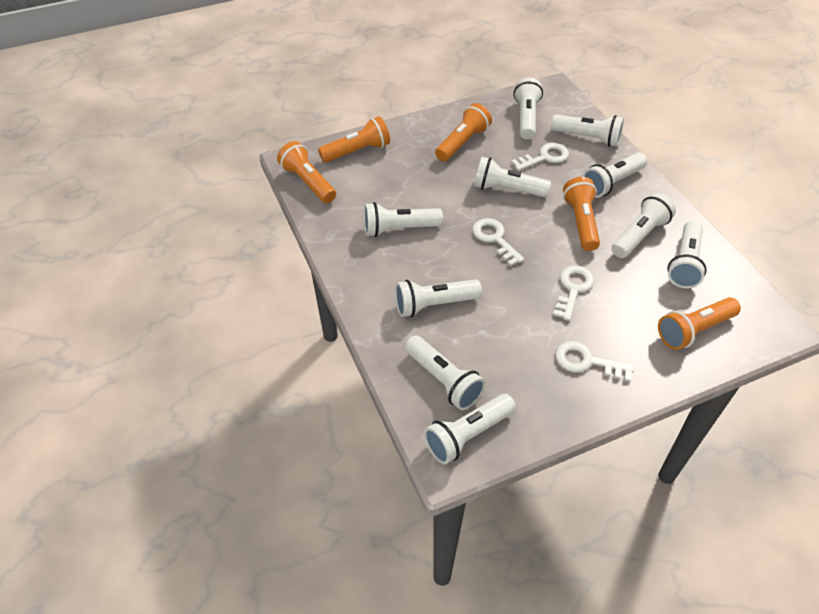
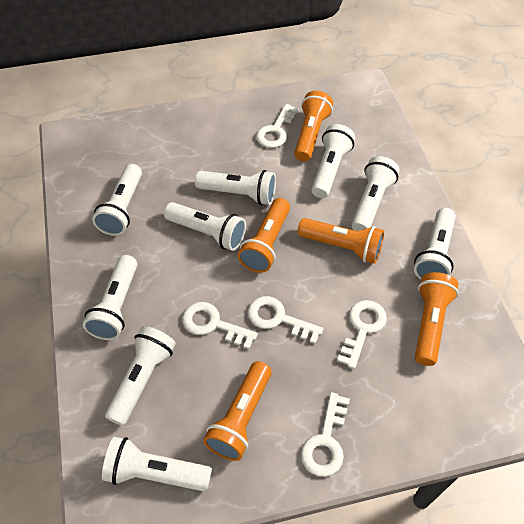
white flashlight: 10 -> 9
white key: 4 -> 5

